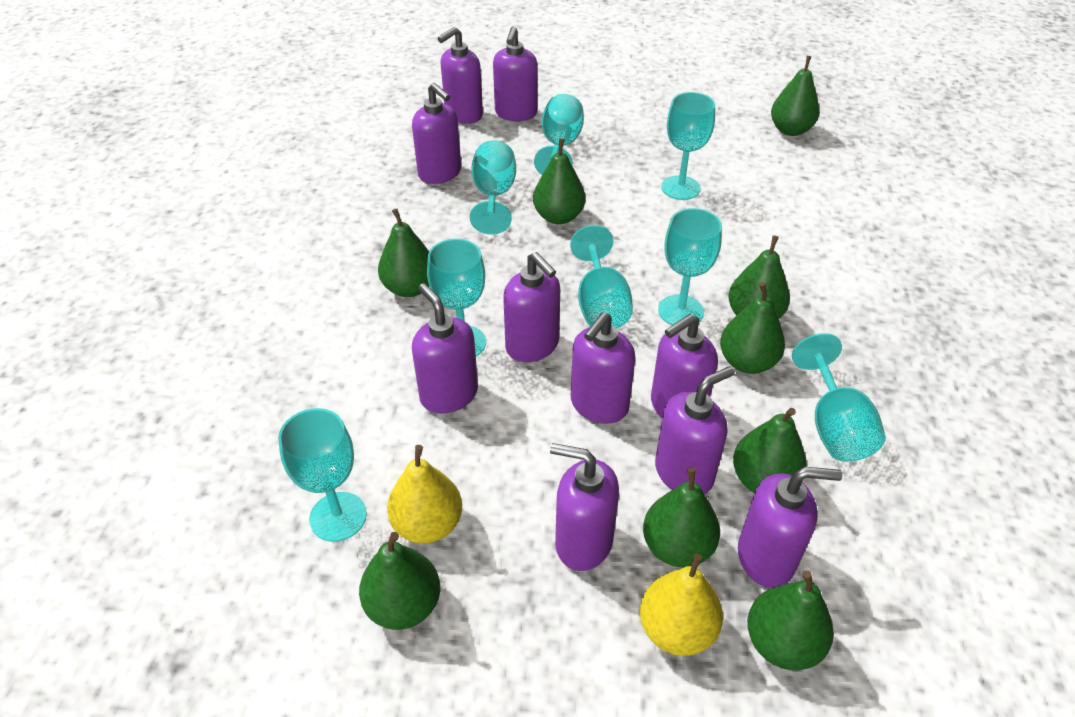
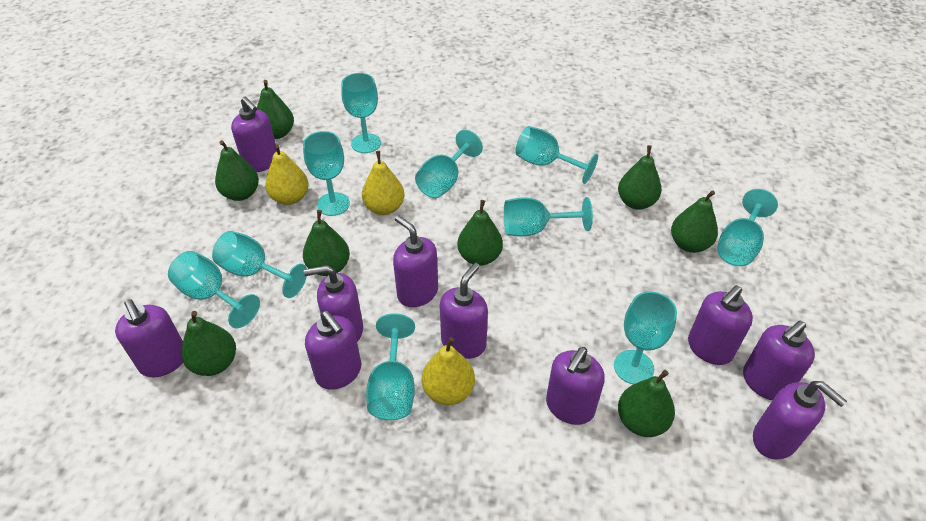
green pear: 9 -> 8
turquoise goblet: 8 -> 10
yellow pear: 2 -> 3

